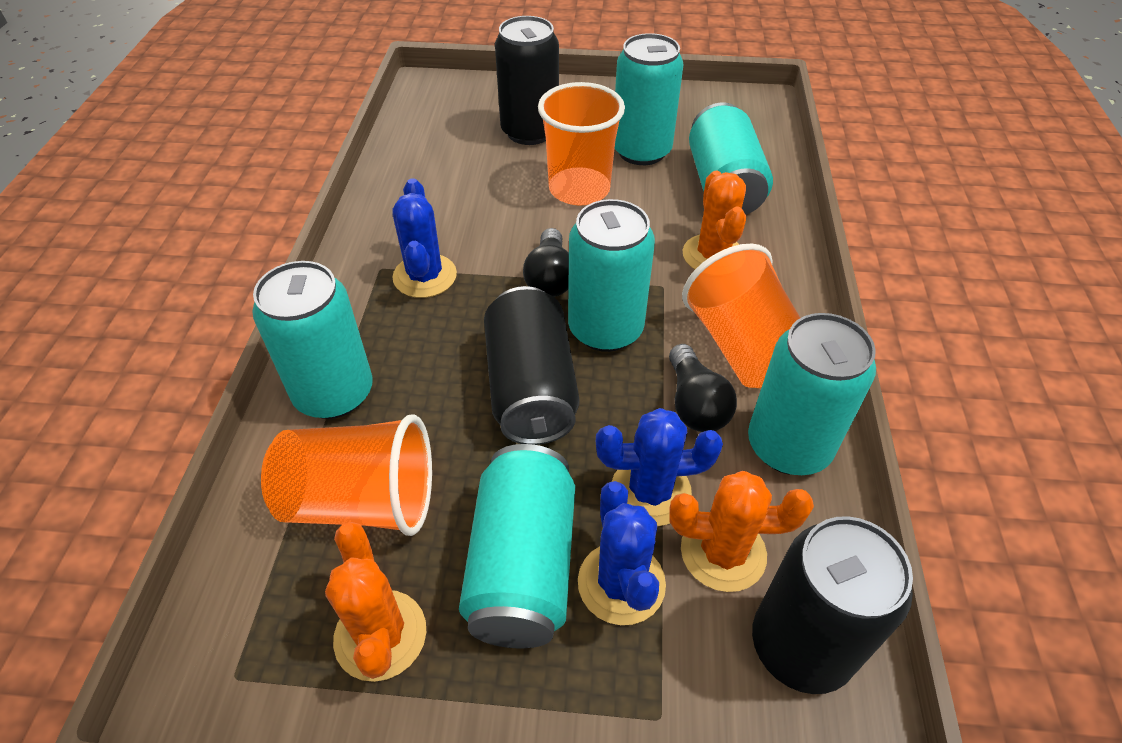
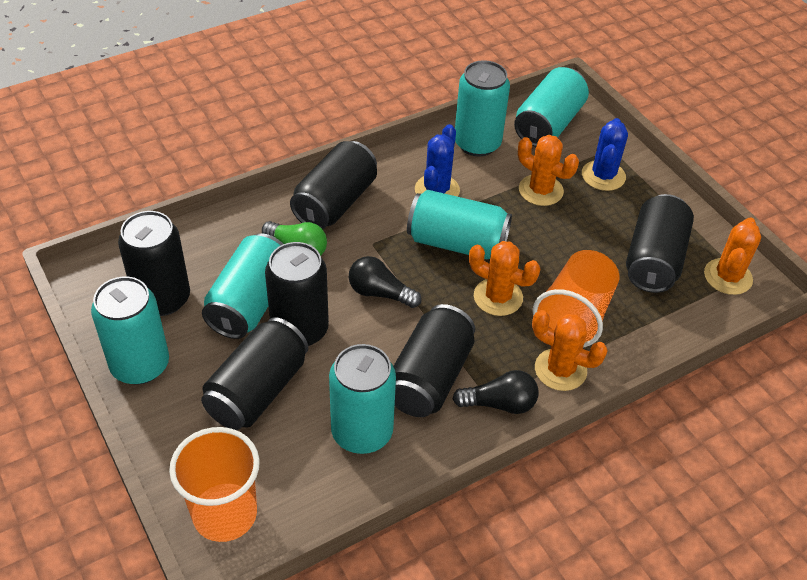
black can: 3 -> 6
blue cactus: 3 -> 2
green light bulb: 0 -> 1
orange cactus: 3 -> 4
orange cup: 3 -> 2

